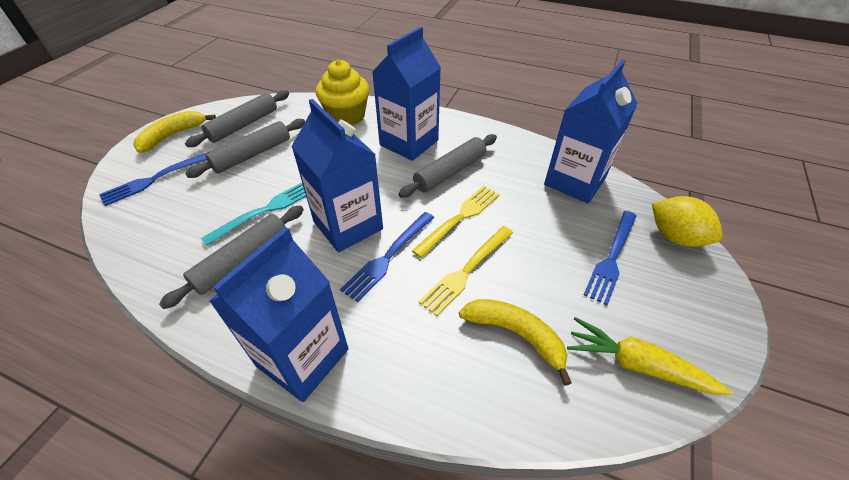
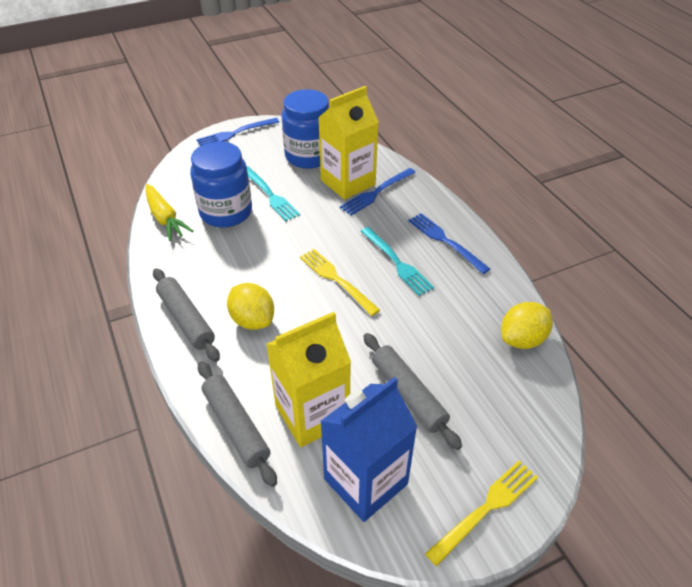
blue carton: 4 -> 1
blue jar: 0 -> 2
grey rolling pin: 4 -> 3
turquoise fork: 1 -> 2
yellow banana: 2 -> 0
yellow carton: 0 -> 2
yellow cupcake: 1 -> 0
yellow lemon: 1 -> 2

